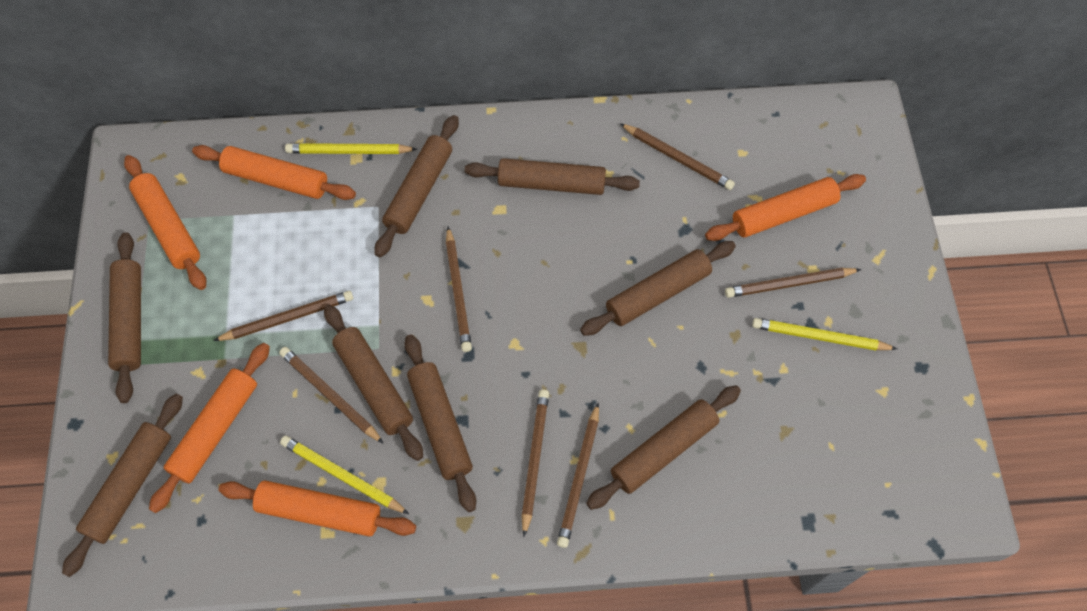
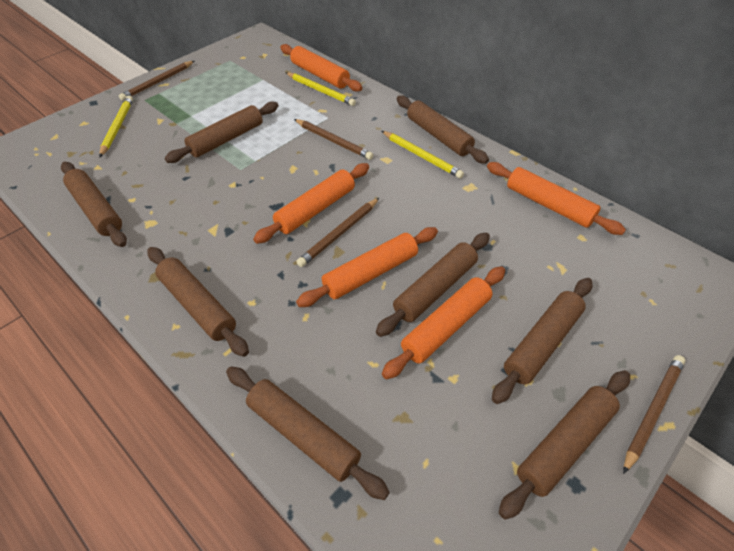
brown pencil: 7 -> 4

